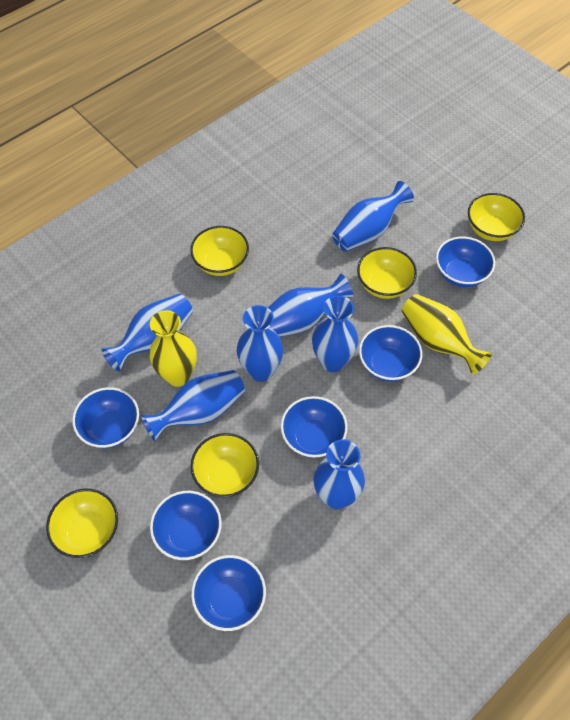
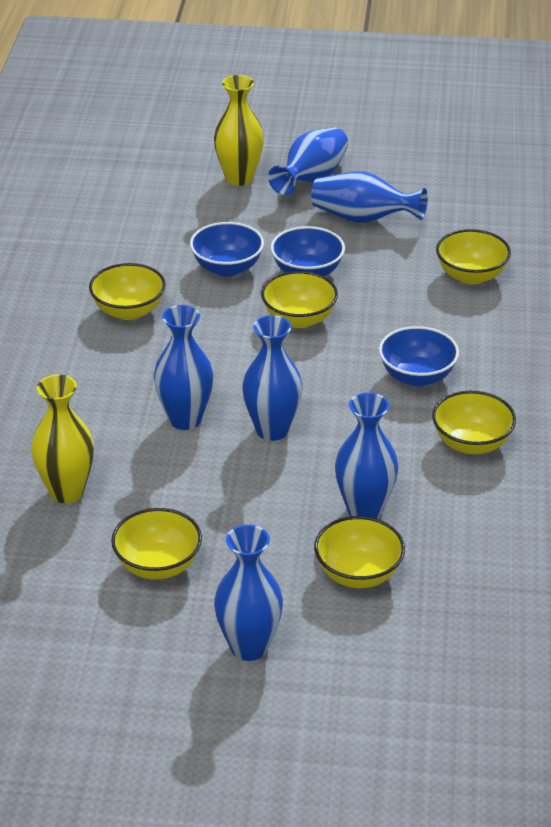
blue bowl: 6 -> 3
blue vase: 7 -> 6
yellow bowl: 5 -> 6

